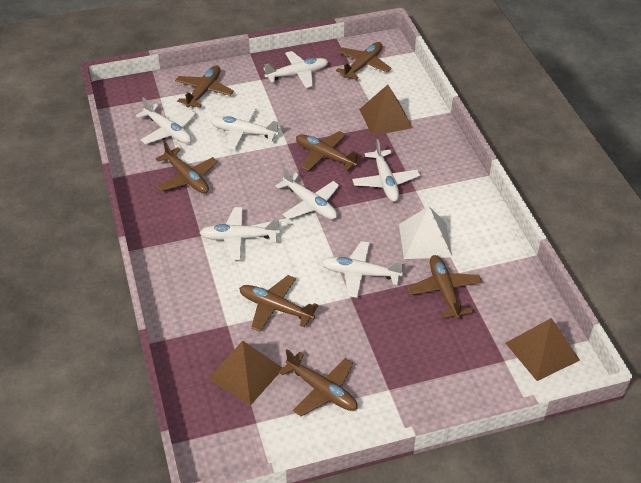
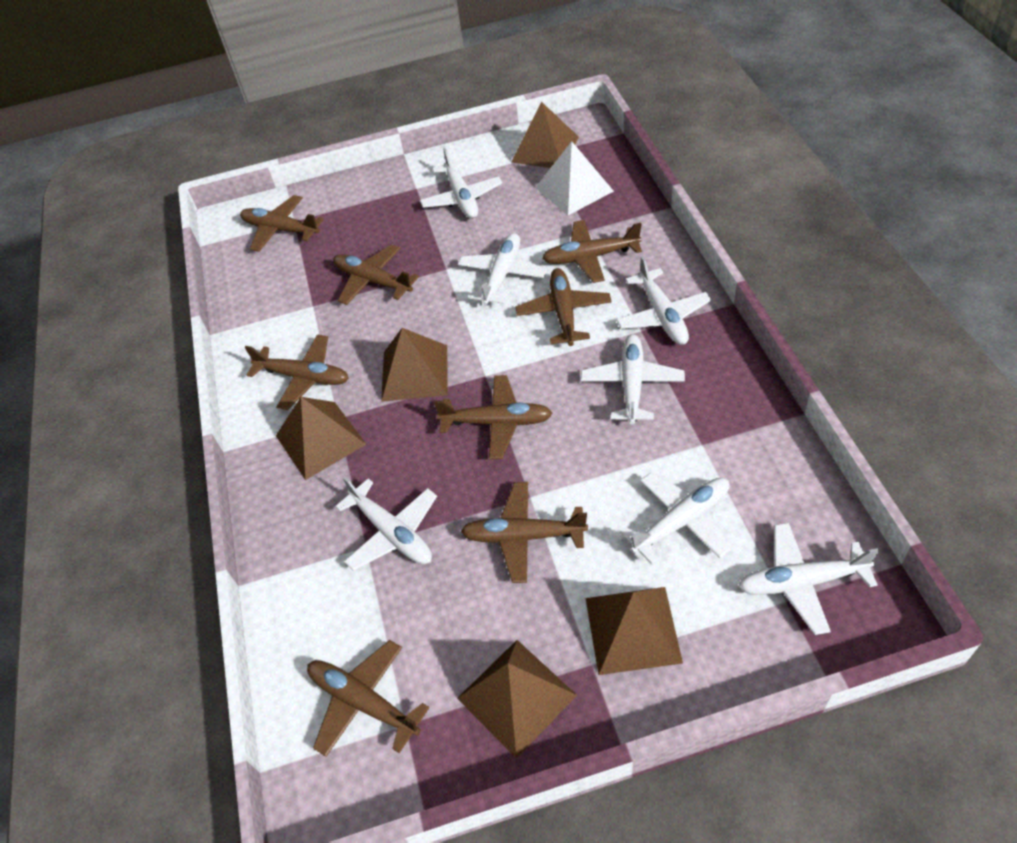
brown plane: 7 -> 8
brown pyramid: 3 -> 5

